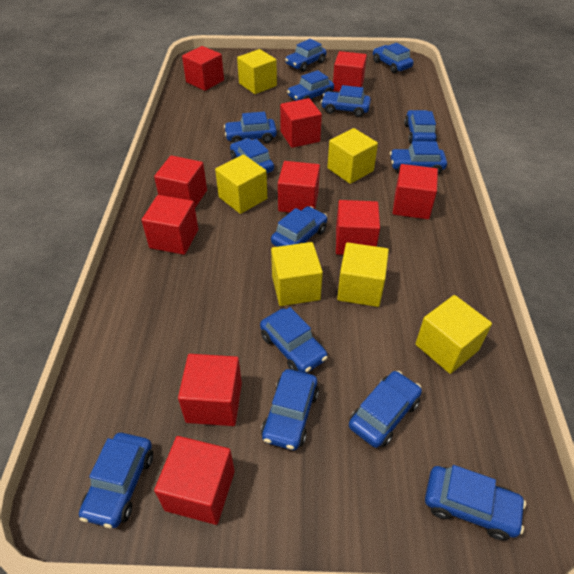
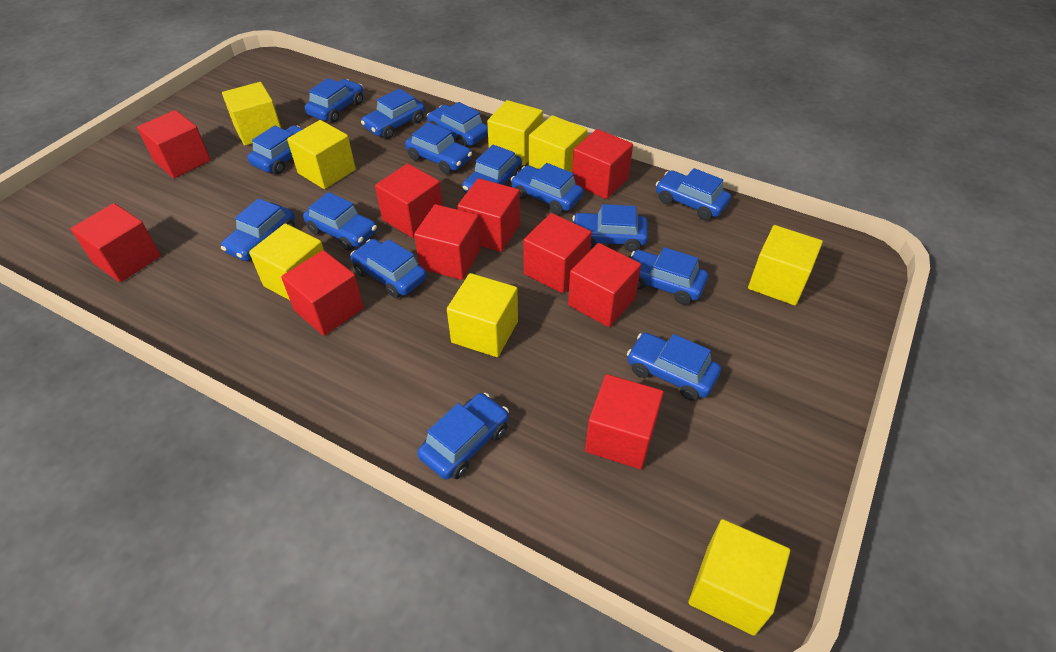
blue car: 14 -> 15
yellow cube: 6 -> 8

